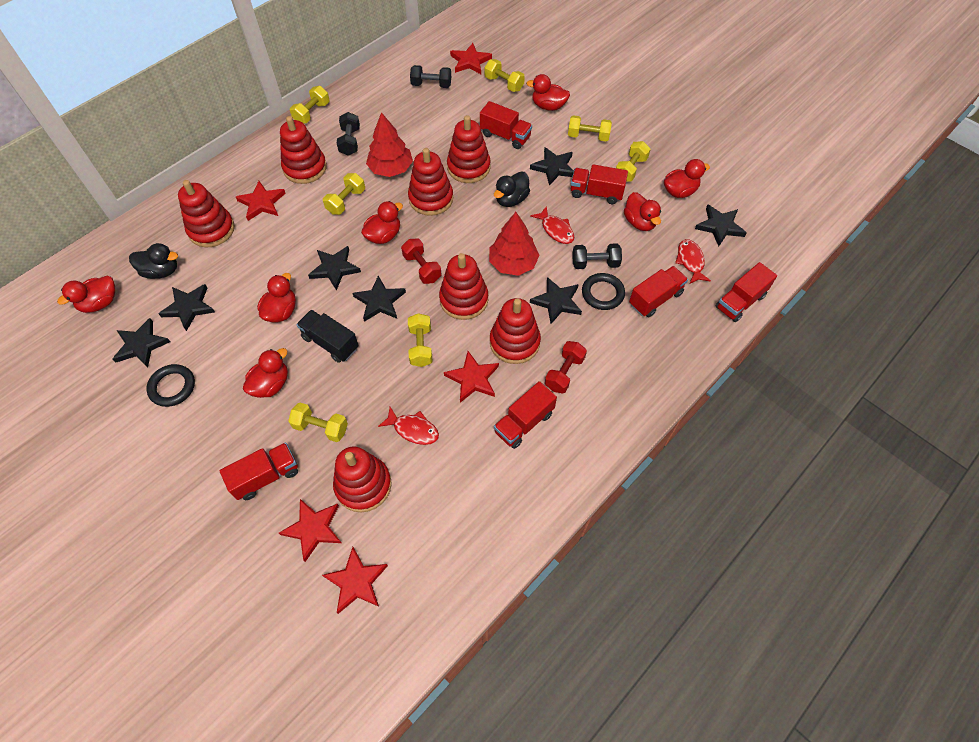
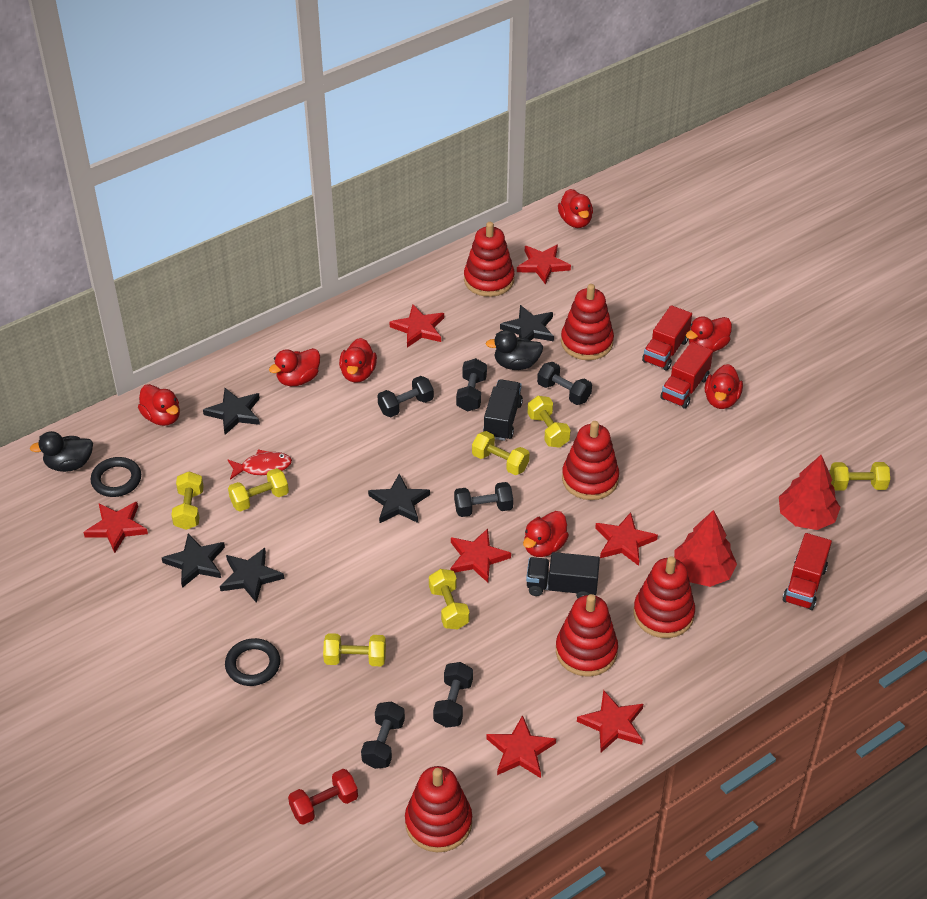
black dumbbell: 3 -> 6
black star: 7 -> 5
black truck: 1 -> 2
red dumbbell: 2 -> 1
red fish: 3 -> 1
red stacking toy: 7 -> 6
red star: 5 -> 7
red truck: 6 -> 3

